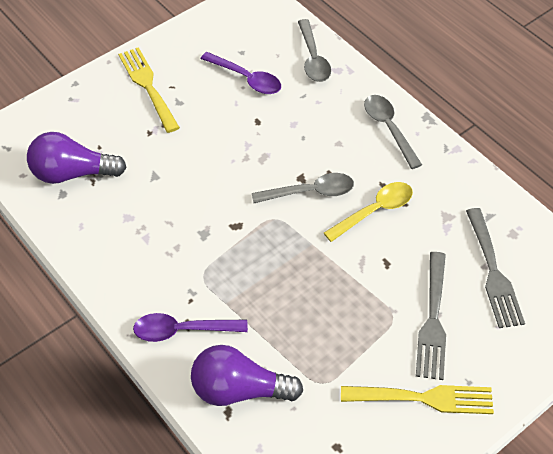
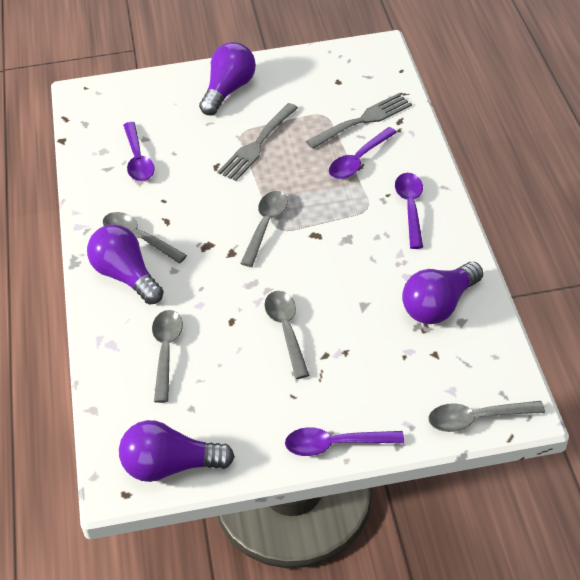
grey spoon: 3 -> 5
purple light bulb: 2 -> 4
purple spoon: 2 -> 4
yellow fork: 2 -> 0
yellow spoon: 1 -> 0

